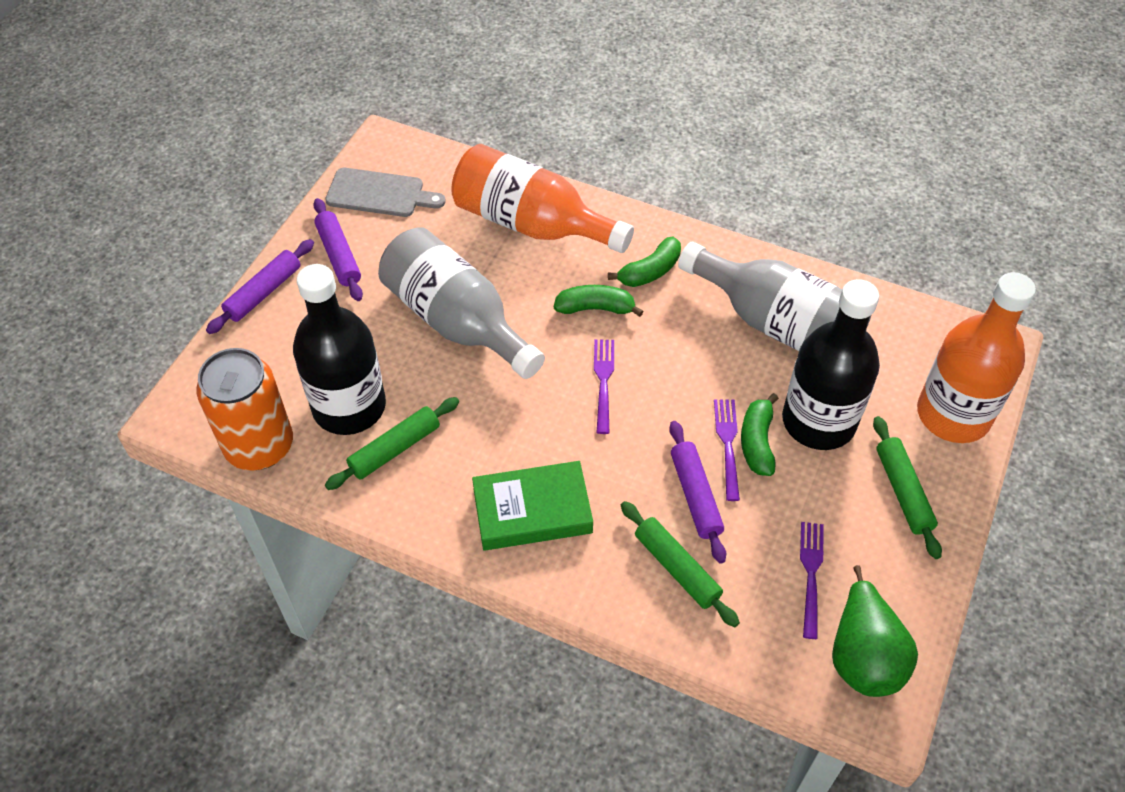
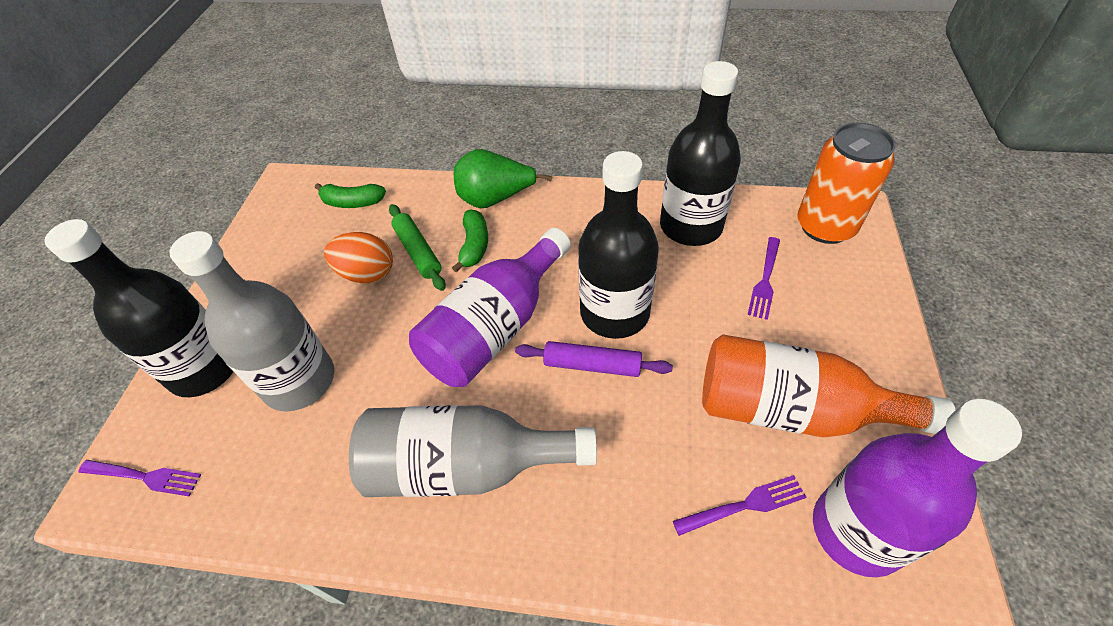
black bottle: 2 -> 3
green banana: 3 -> 2
green book: 1 -> 0
green rolling pin: 3 -> 1
grey cutting board: 1 -> 0
orange bottle: 2 -> 1
orange egg: 0 -> 1
purple bottle: 0 -> 2
purple rolling pin: 3 -> 1

